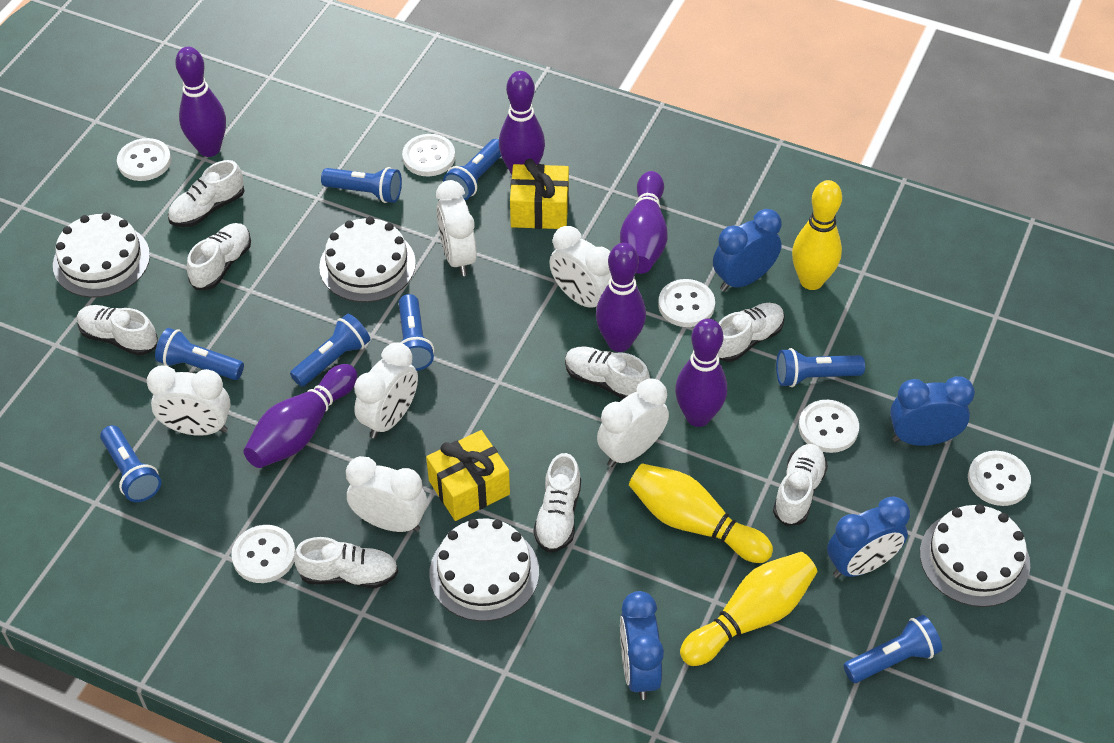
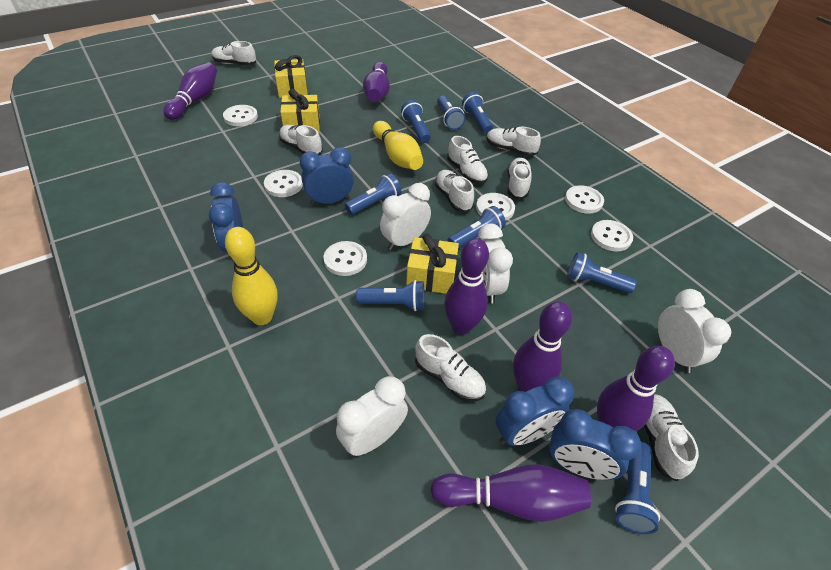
white cake: 4 -> 0
white clock: 6 -> 4
yellow bowling pin: 3 -> 2
yellow gift: 2 -> 3

